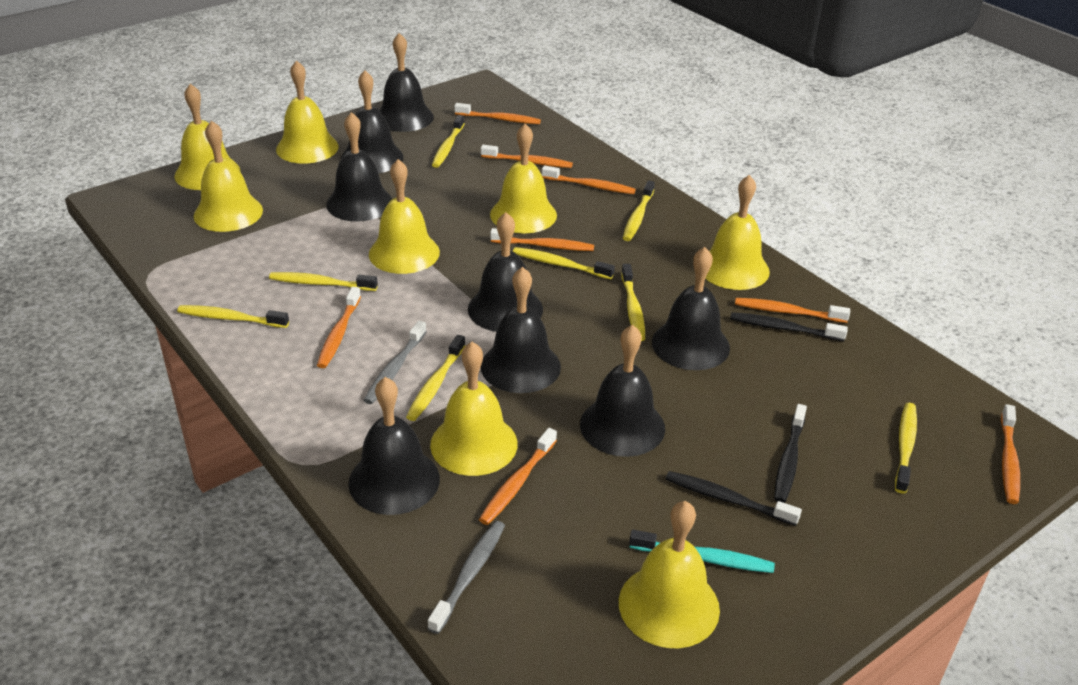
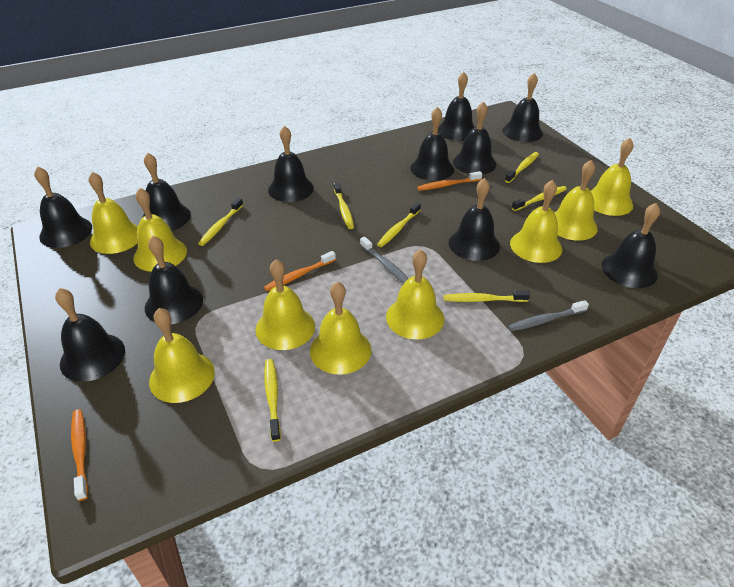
black bell: 8 -> 11
black toothbrush: 3 -> 0
orange toothbrush: 8 -> 3
turquoise toothbrush: 1 -> 0
yellow bell: 8 -> 9
yellow toothbrush: 8 -> 7

